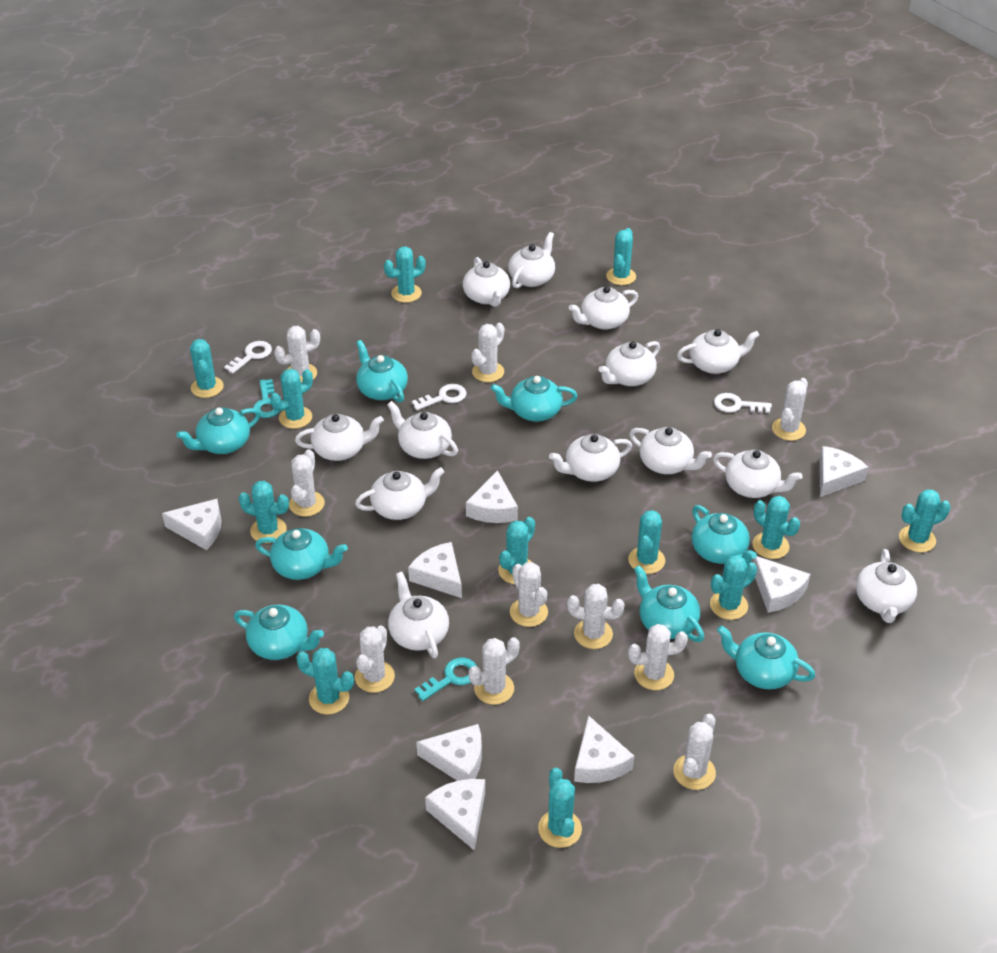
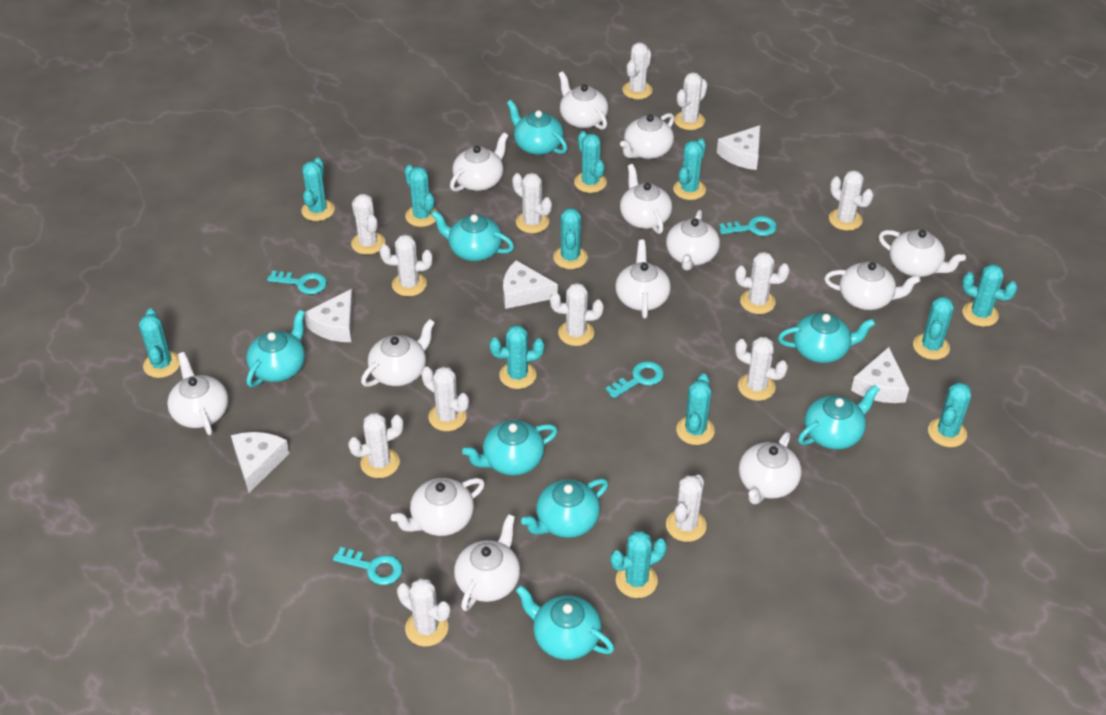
turquoise key: 2 -> 4
white cactus: 10 -> 13
white cheese: 8 -> 5
white key: 3 -> 0

